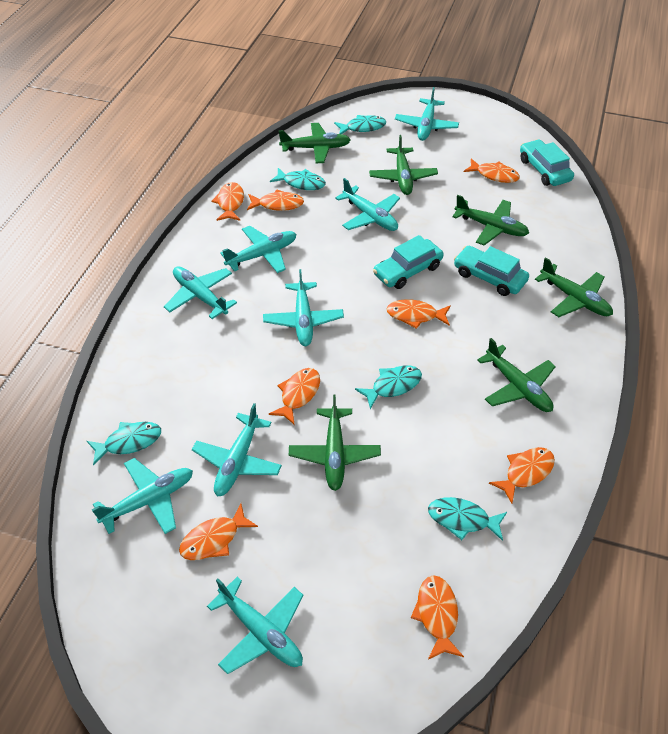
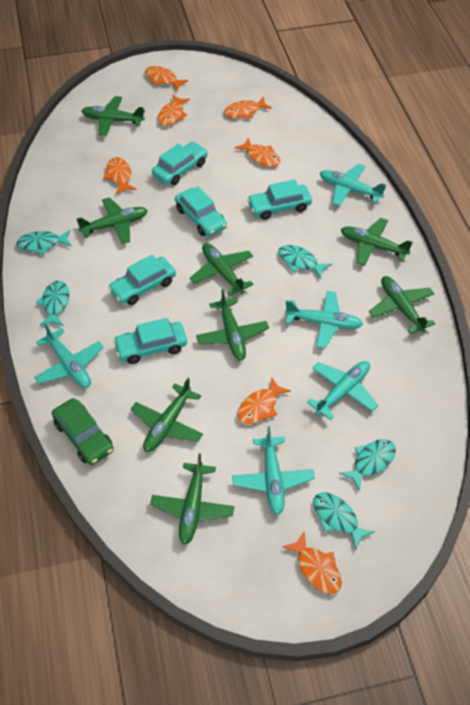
green car: 0 -> 1
green plane: 6 -> 8
orange fish: 8 -> 7
turquoise car: 3 -> 5
turquoise plane: 8 -> 5

